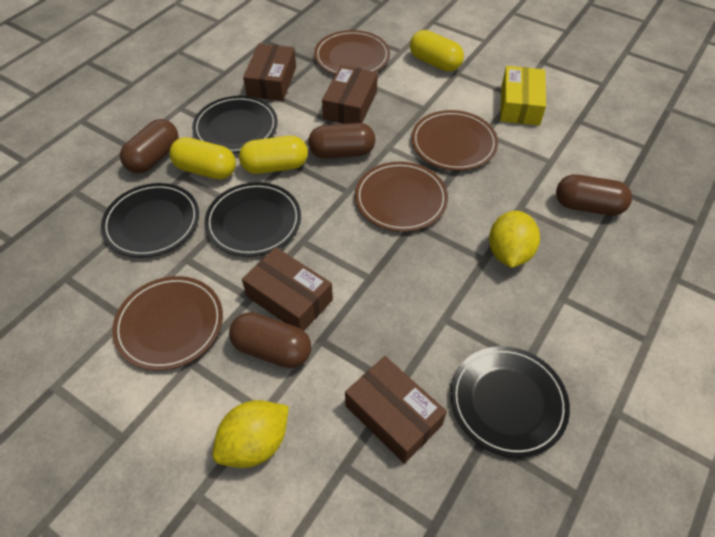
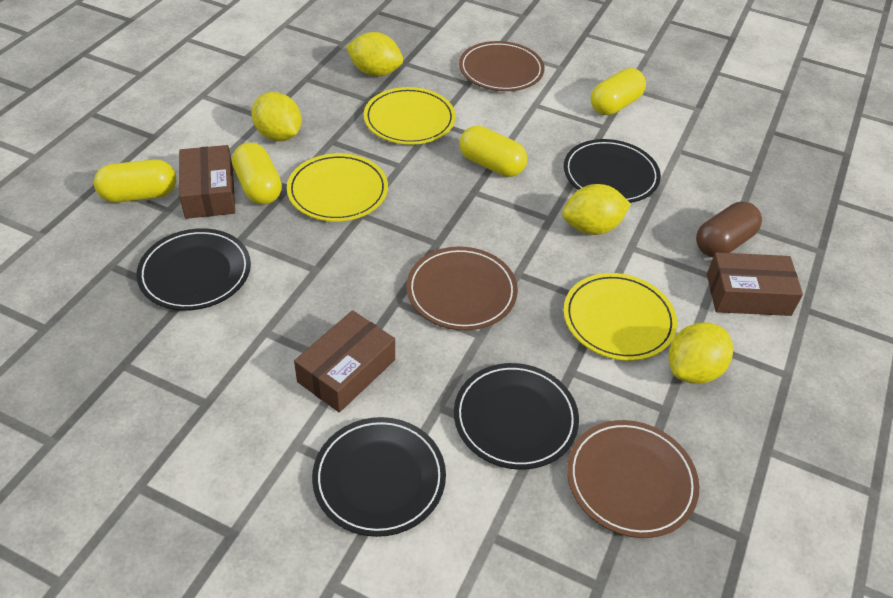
brown box: 4 -> 3
brown capsule: 4 -> 1
brown plate: 4 -> 3
yellow box: 1 -> 0
yellow capsule: 3 -> 4
yellow lemon: 2 -> 4
yellow plate: 0 -> 3

